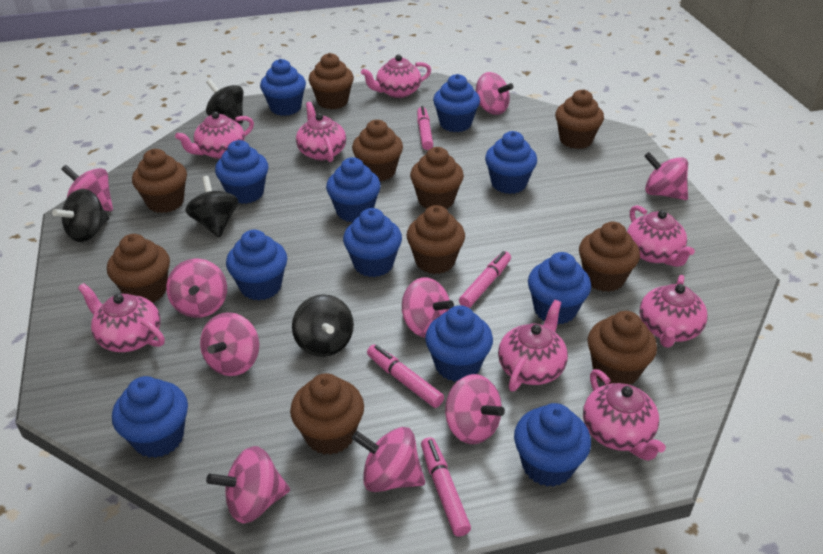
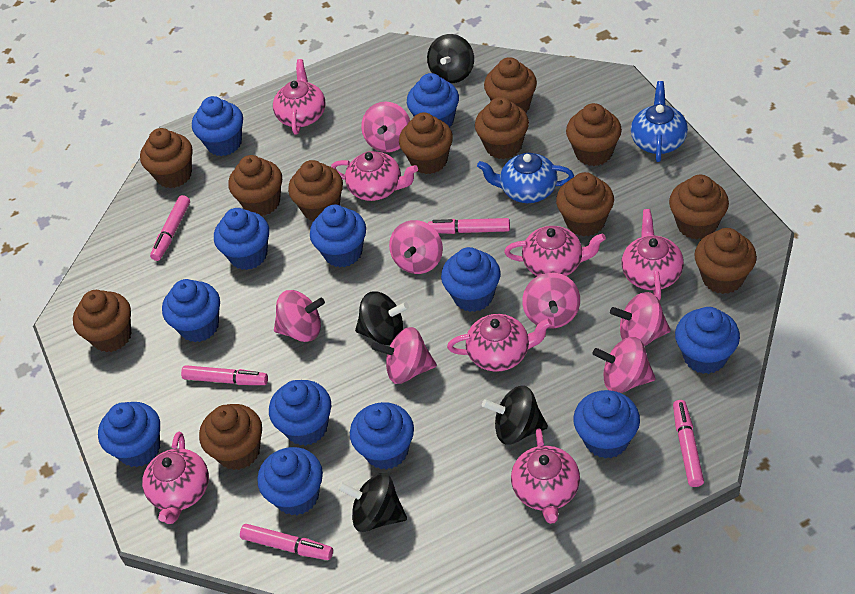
blue cupcake: 11 -> 12
blue teapot: 0 -> 2
brown cupcake: 10 -> 12
pink marker: 4 -> 5
pink spinning top: 9 -> 7
pink teapot: 8 -> 7

